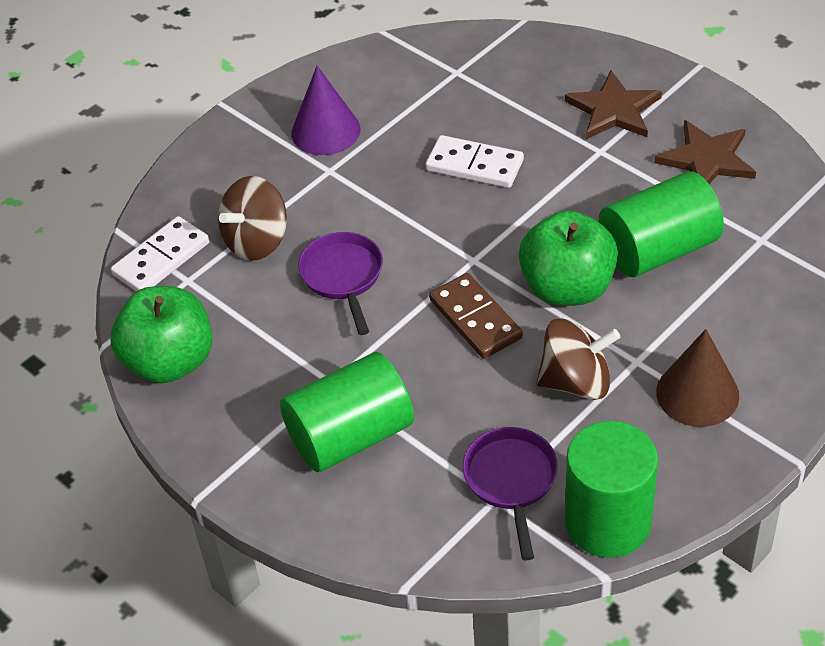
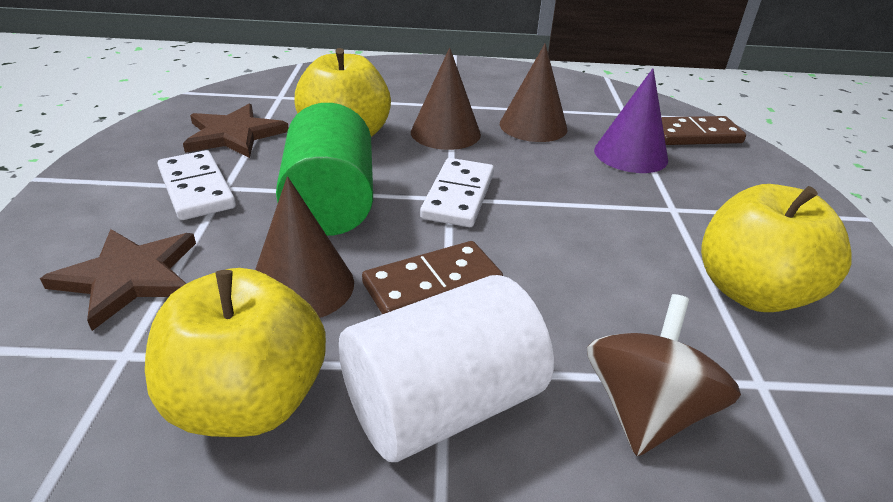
brown cone: 1 -> 3
brown domino: 1 -> 2
brown spinning top: 2 -> 1
green apple: 2 -> 0
green cylinder: 3 -> 1
purple pan: 2 -> 0
white cylinder: 0 -> 1
yellow apple: 0 -> 3

